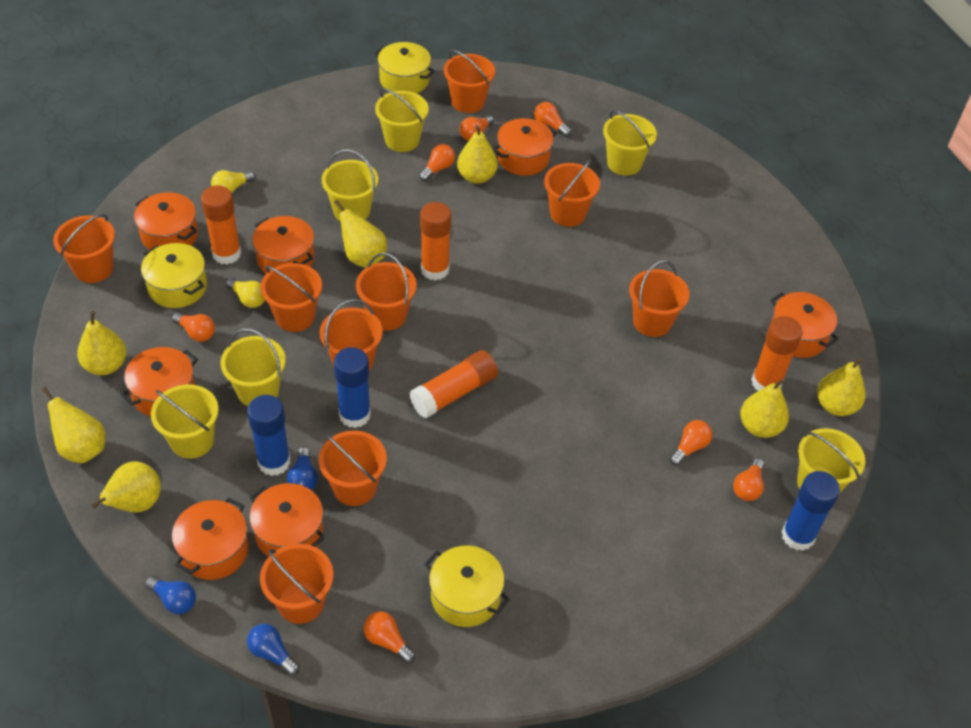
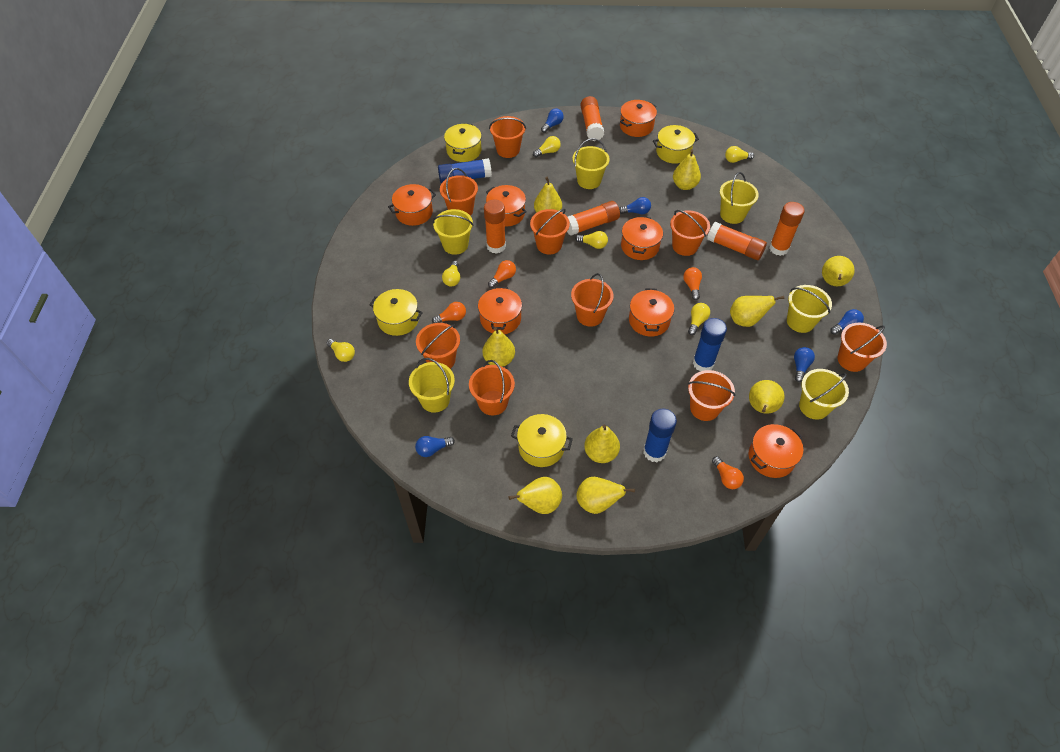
blue light bulb: 3 -> 5
orange glue stick: 4 -> 5
orange light bulb: 7 -> 4
yellow light bulb: 2 -> 6
yellow pear: 7 -> 9
yellow pot: 3 -> 4

